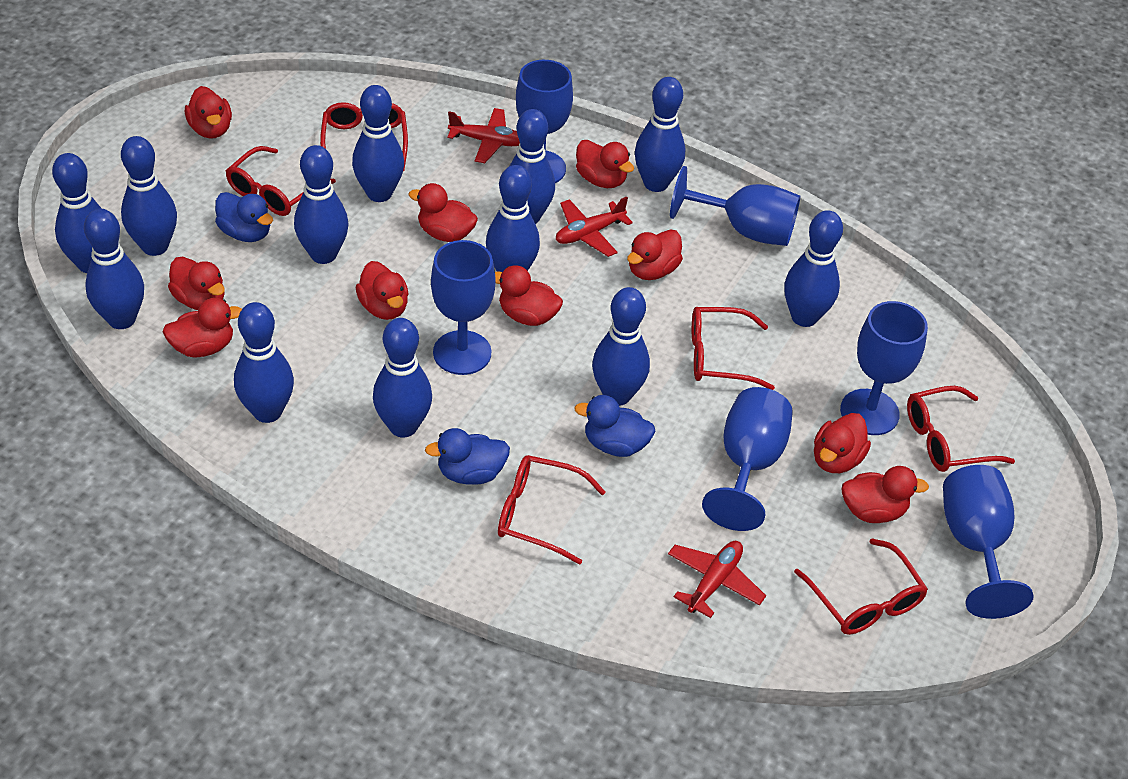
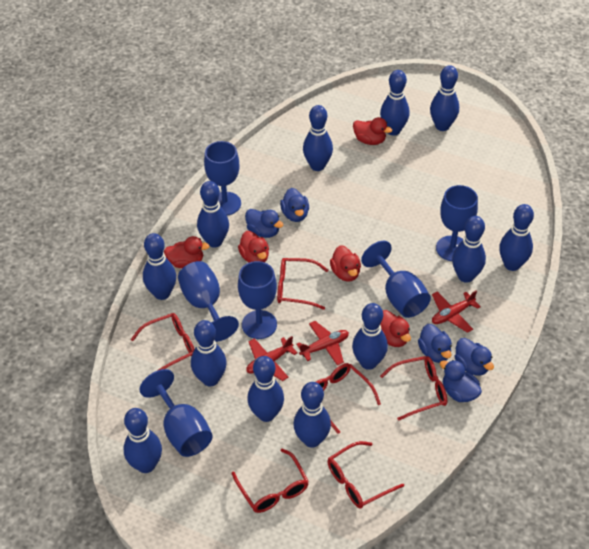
blue duck: 3 -> 5
red duck: 10 -> 5

